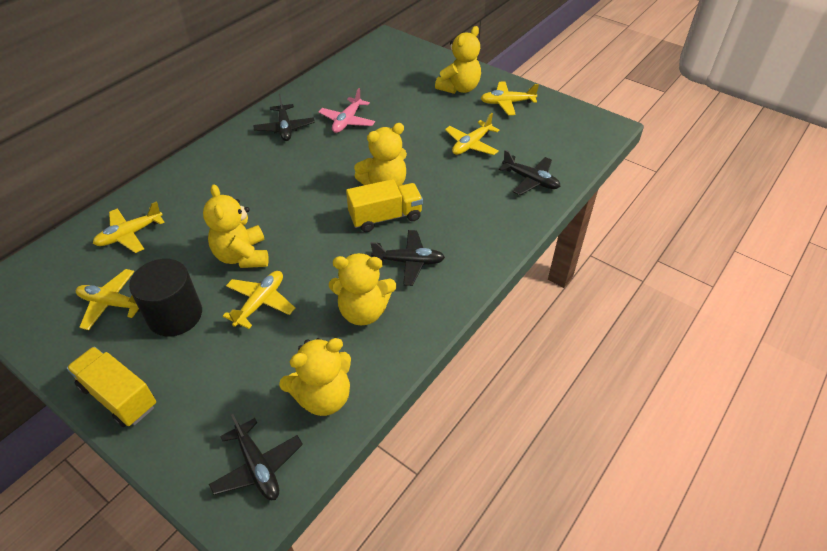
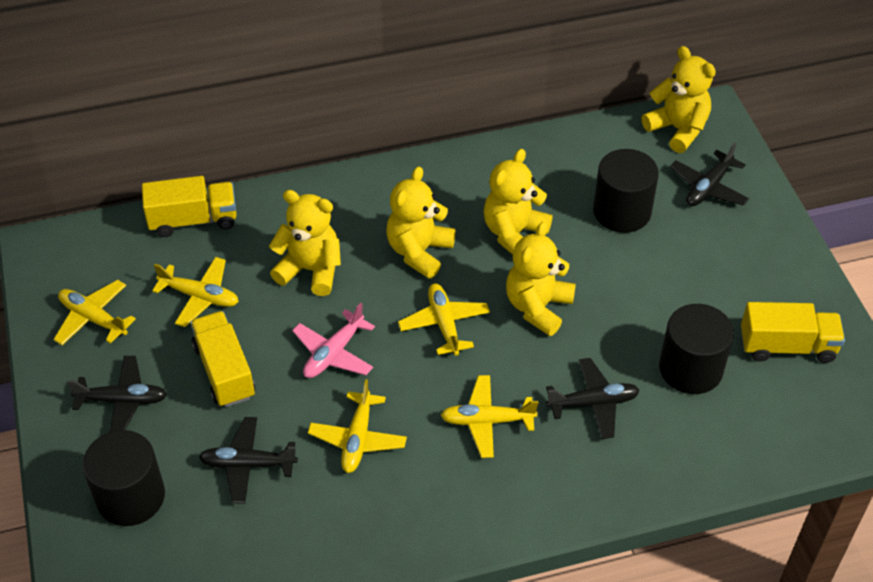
black cylinder: 1 -> 3
yellow truck: 2 -> 3

